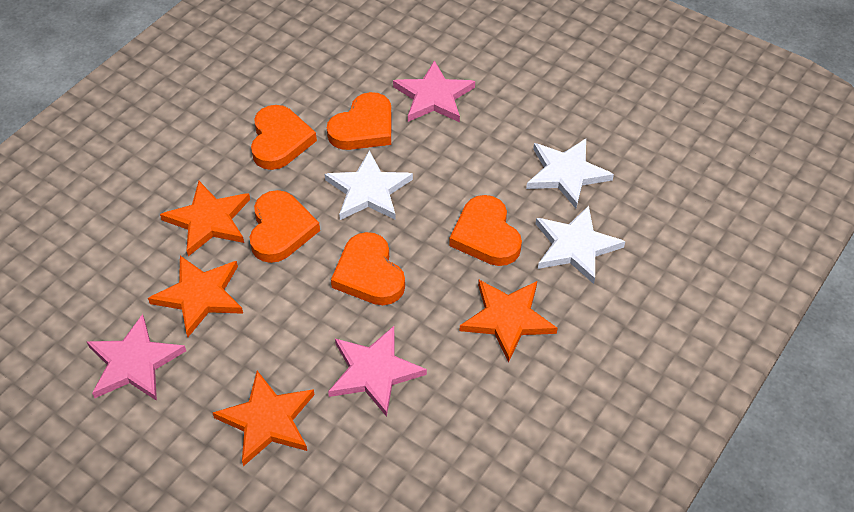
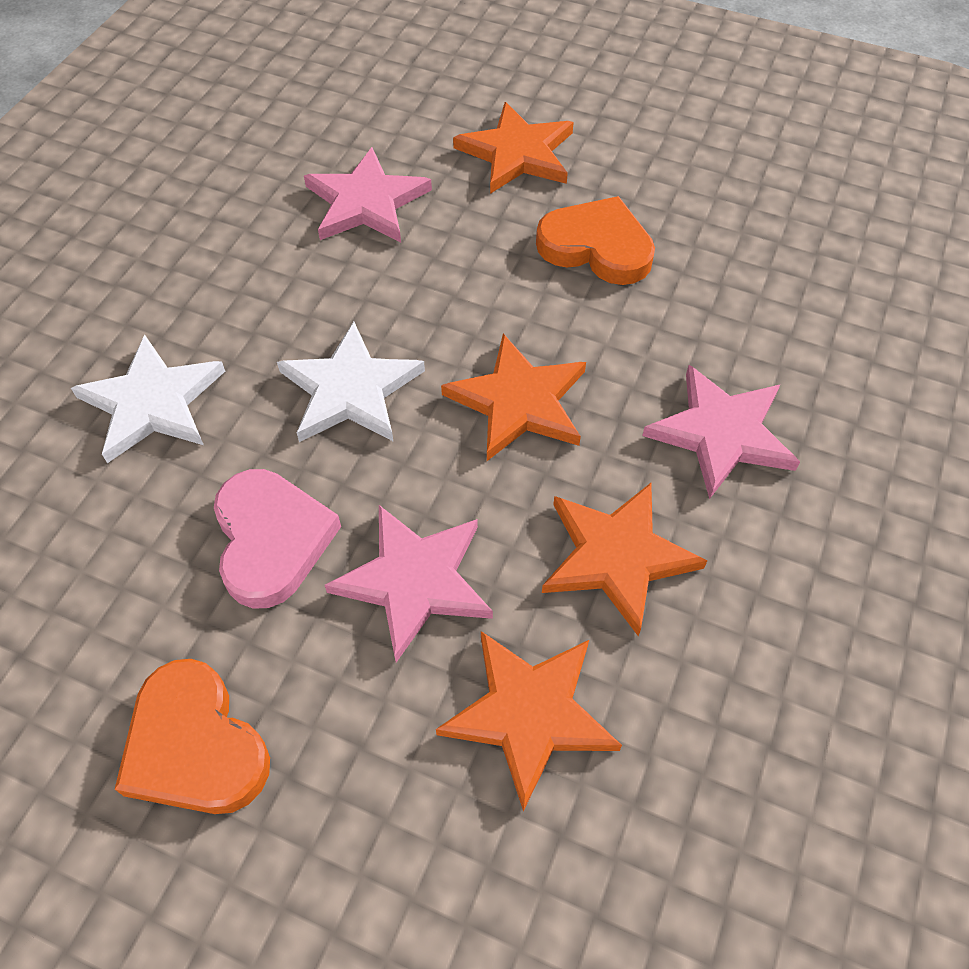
orange heart: 5 -> 2
pink heart: 0 -> 1
white star: 3 -> 2

